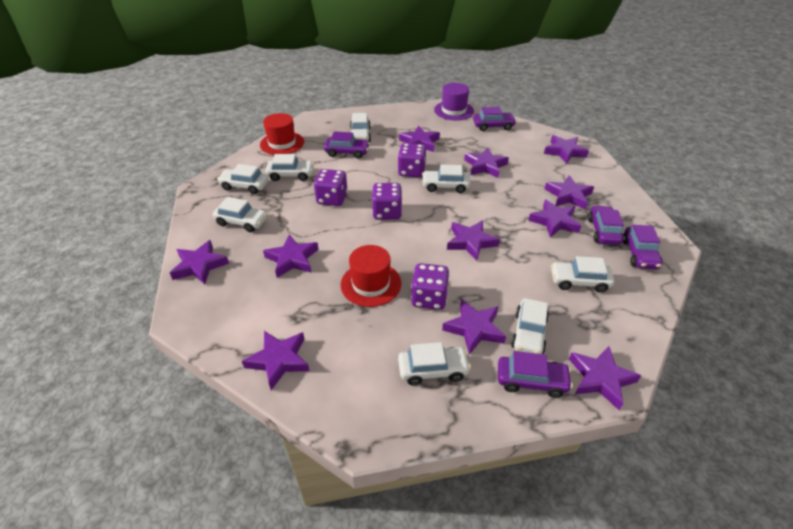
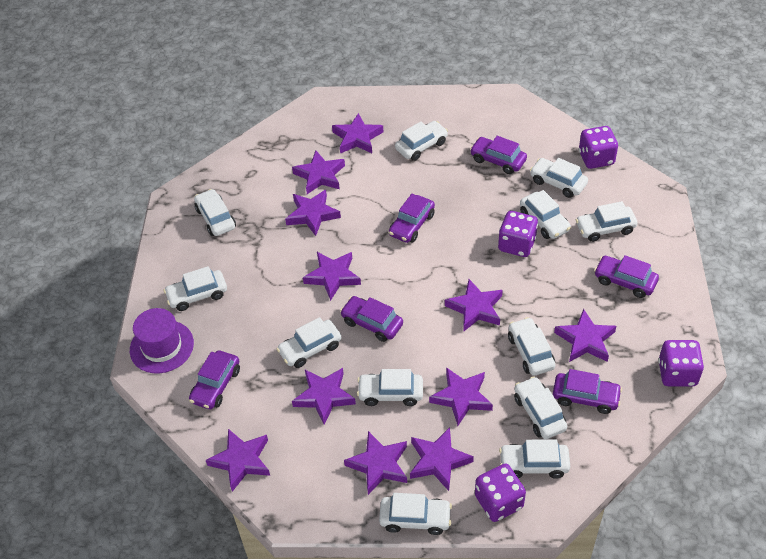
purple car: 5 -> 6
red hat: 2 -> 0
white car: 8 -> 12

